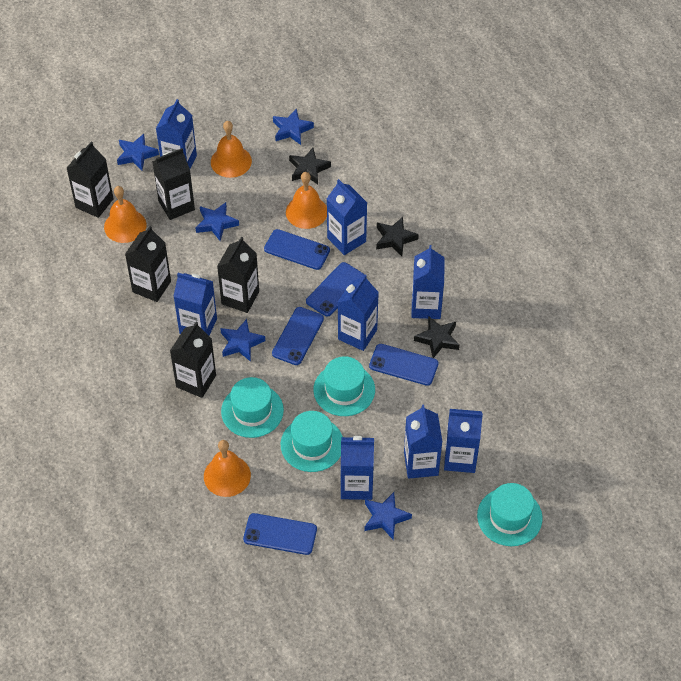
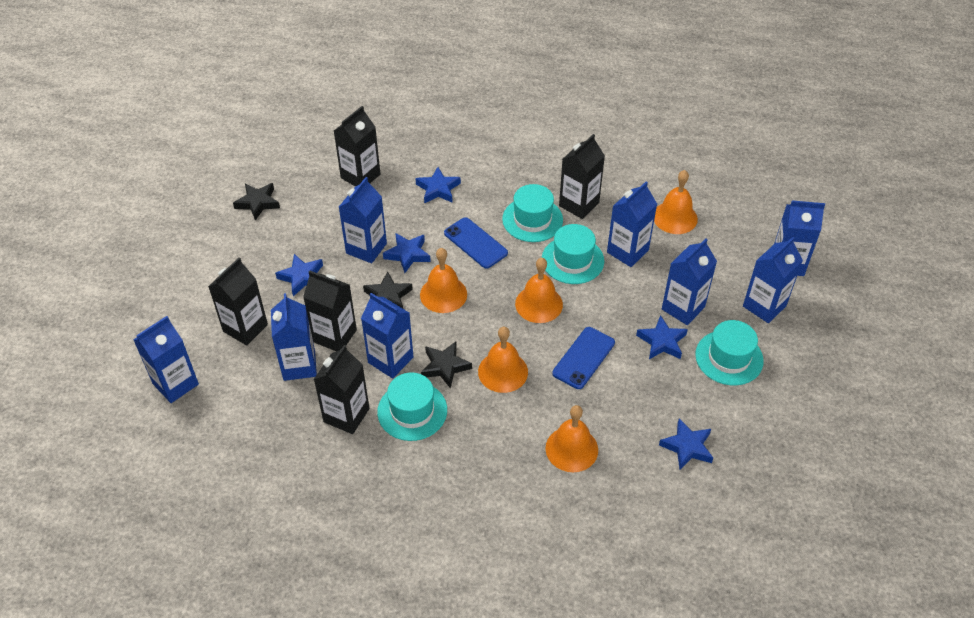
blue phone: 5 -> 2
orange bell: 4 -> 5

